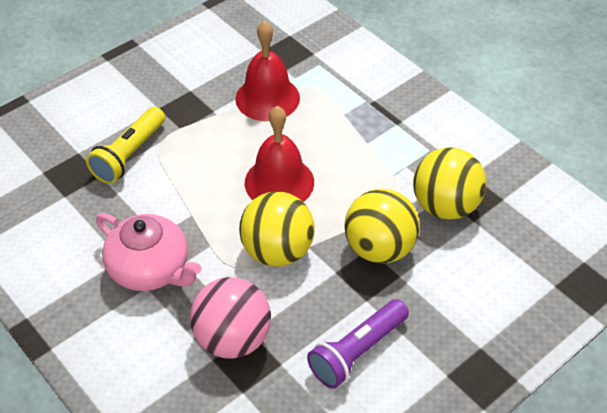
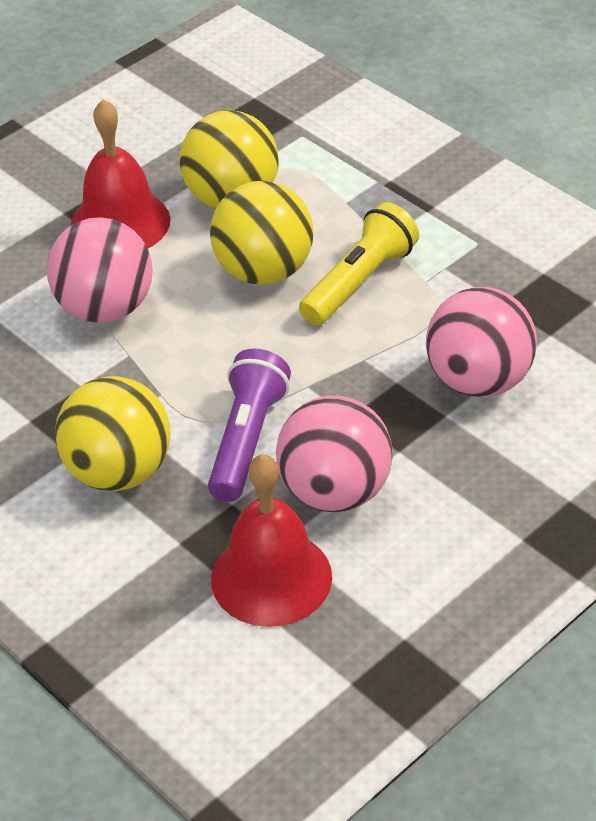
pink ball: 1 -> 3
pink teapot: 1 -> 0

